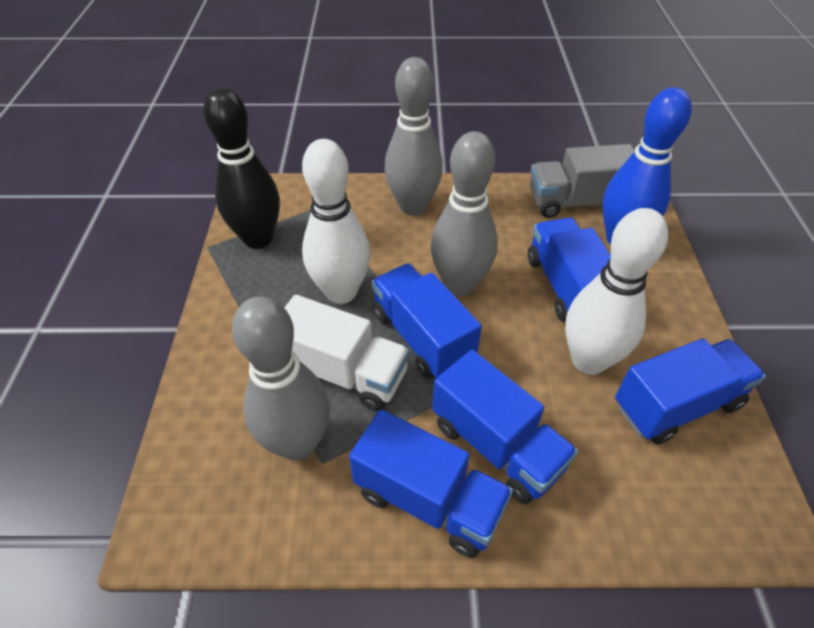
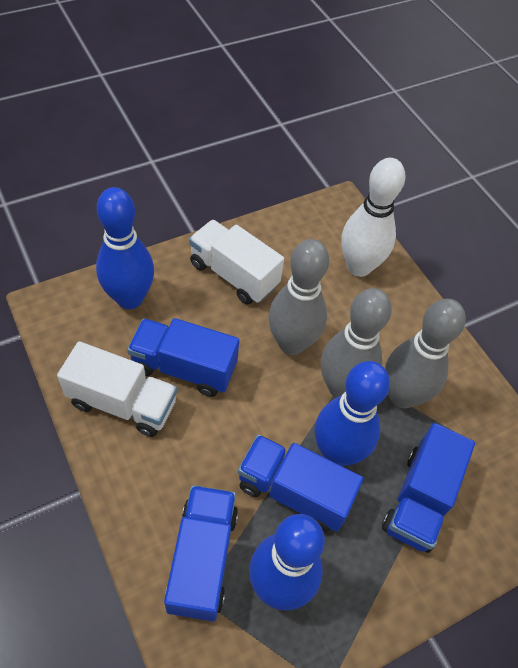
black bowling pin: 1 -> 0
blue bowling pin: 1 -> 3
blue truck: 5 -> 4
grey truck: 1 -> 0
white bowling pin: 2 -> 1
white truck: 1 -> 2

